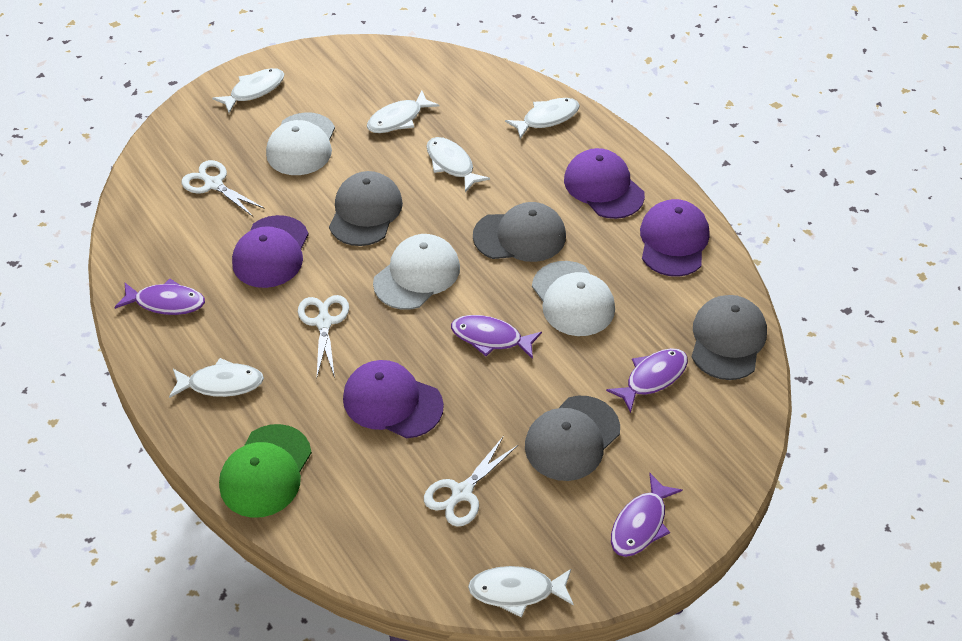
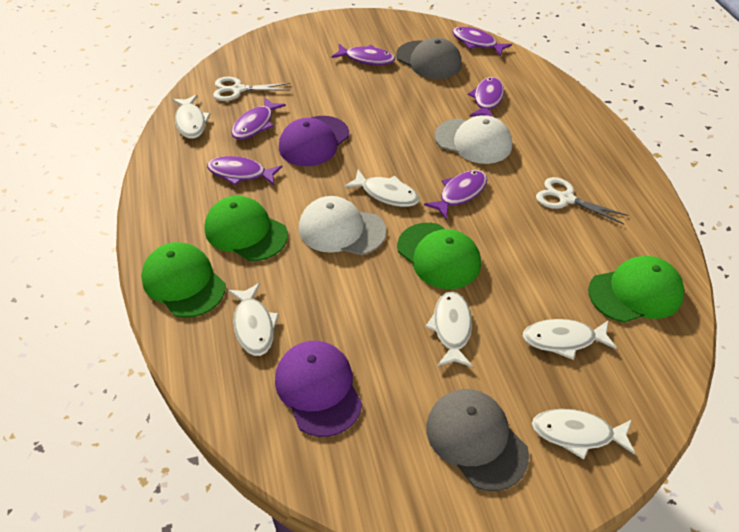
green cap: 1 -> 4
grey cap: 4 -> 2
purple cap: 4 -> 2
purple fish: 4 -> 6
white cap: 3 -> 2
white scissors: 3 -> 2

